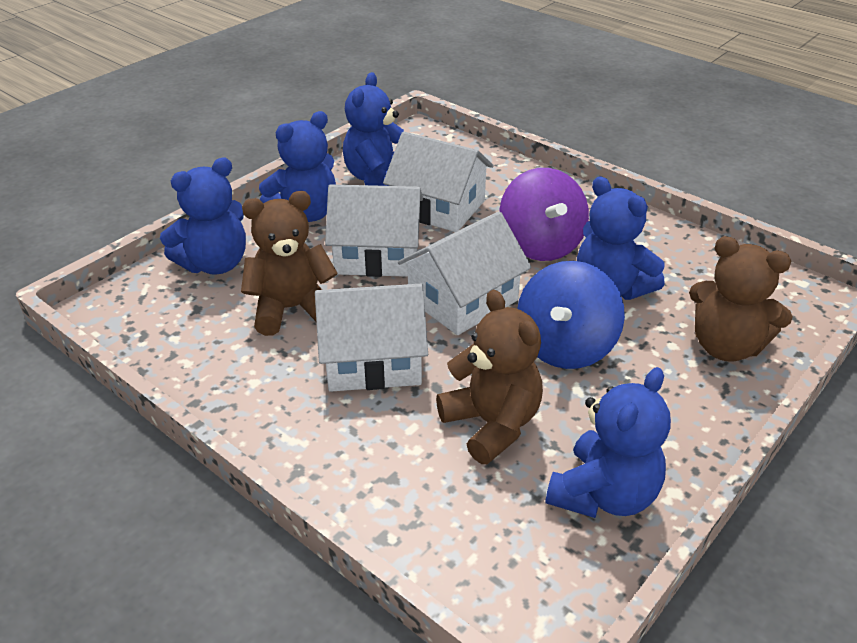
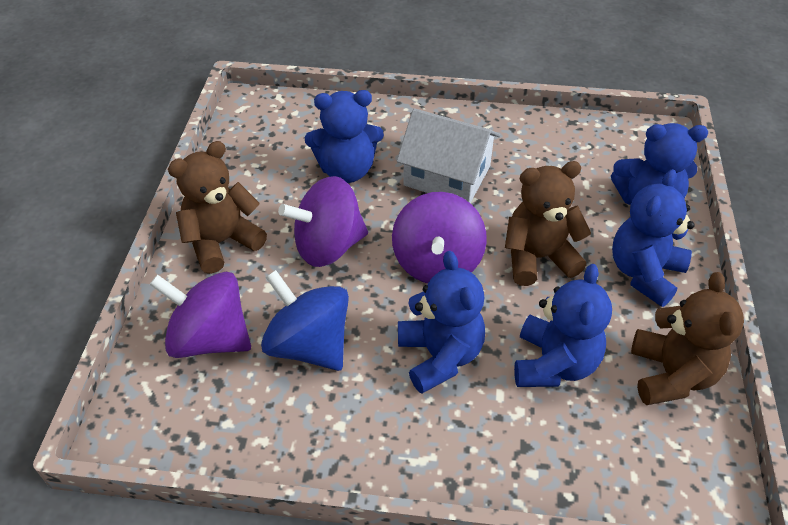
purple spinning top: 1 -> 3
white house: 4 -> 1

